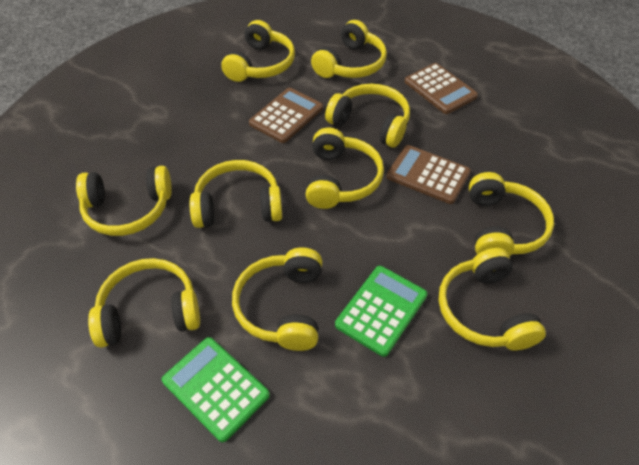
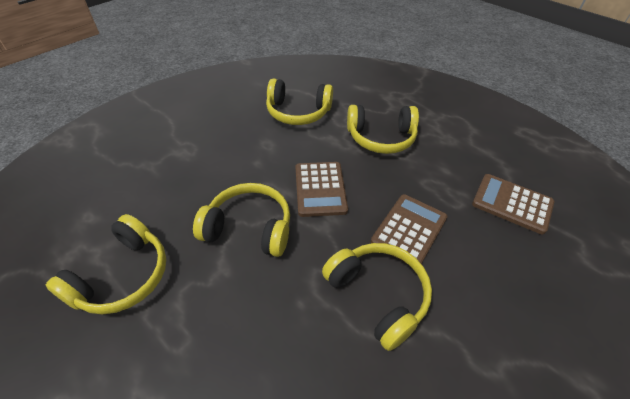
green calculator: 2 -> 0
yellow headphones: 10 -> 5

